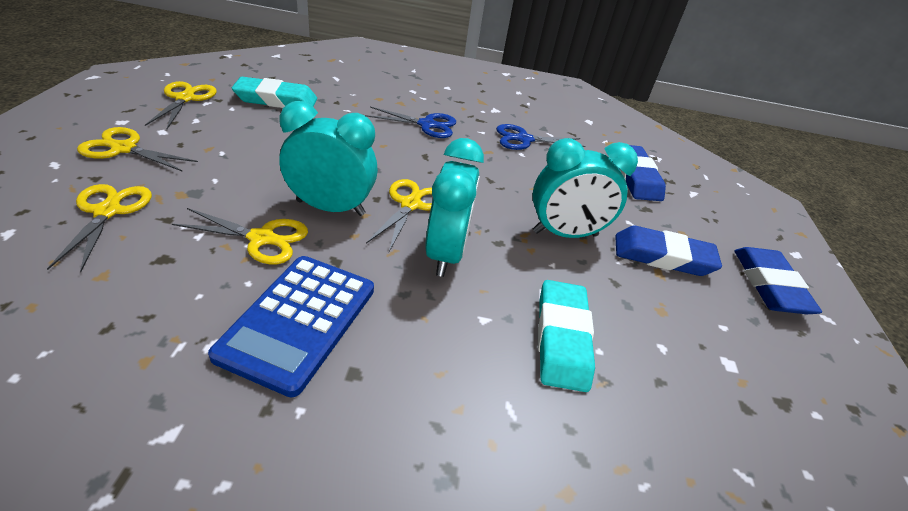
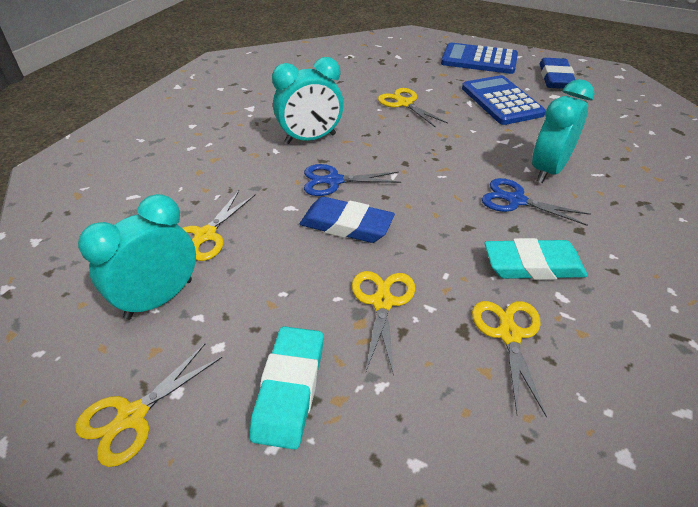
blue calculator: 1 -> 2
blue eraser: 3 -> 2

